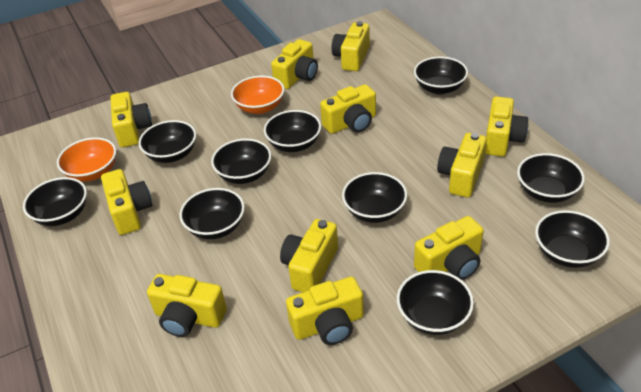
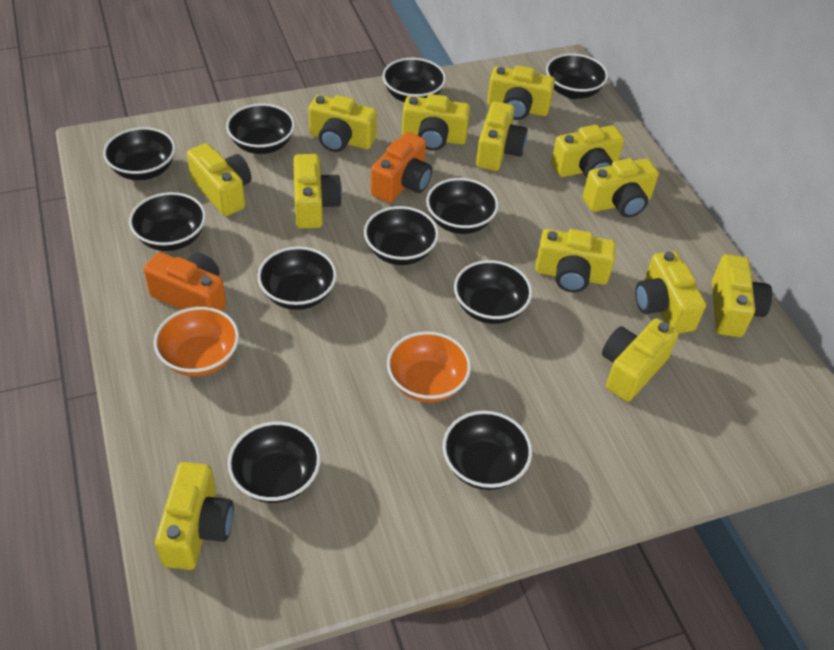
black bowl: 10 -> 11
orange camera: 0 -> 2
yellow camera: 11 -> 13

